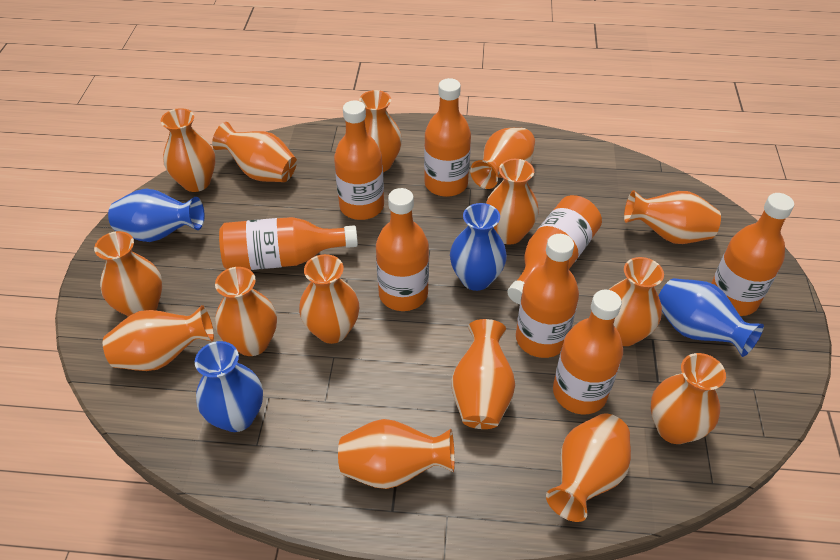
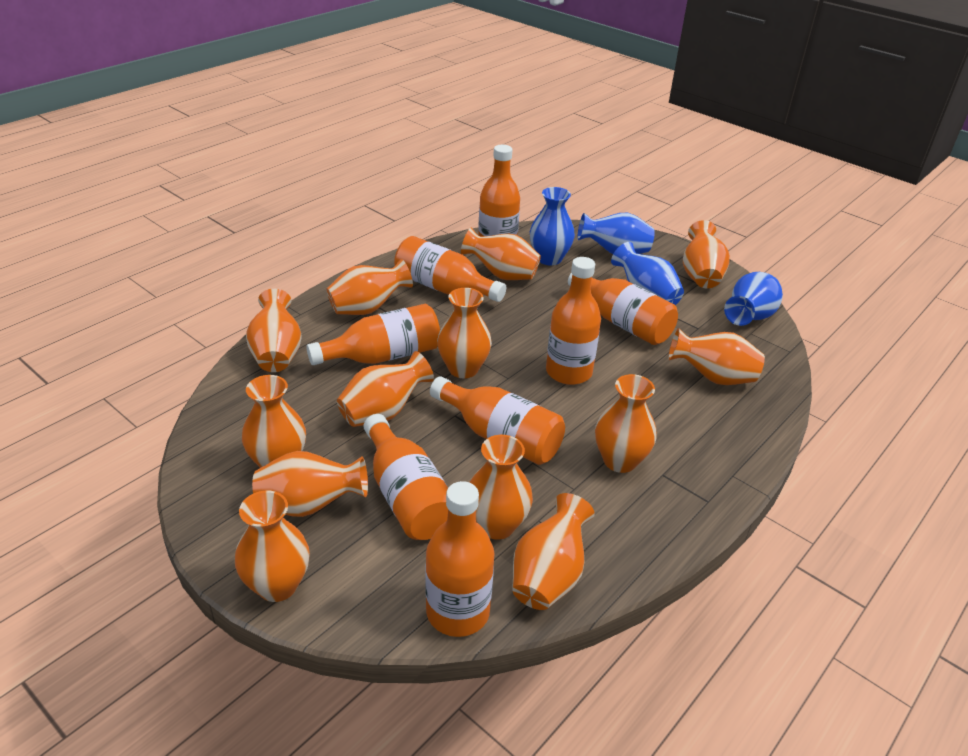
orange vase: 15 -> 13

